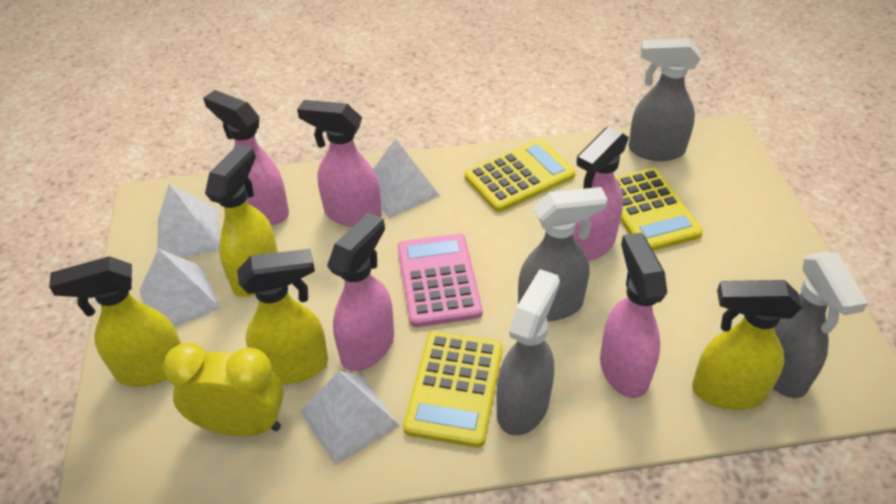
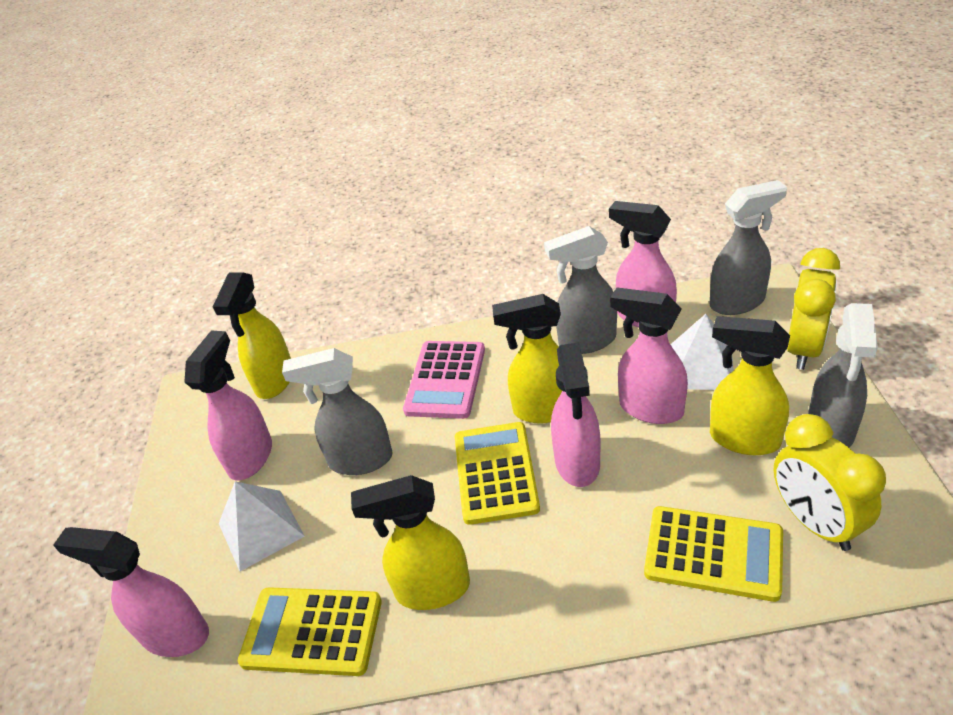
white pyramid: 4 -> 2
yellow clock: 1 -> 2

